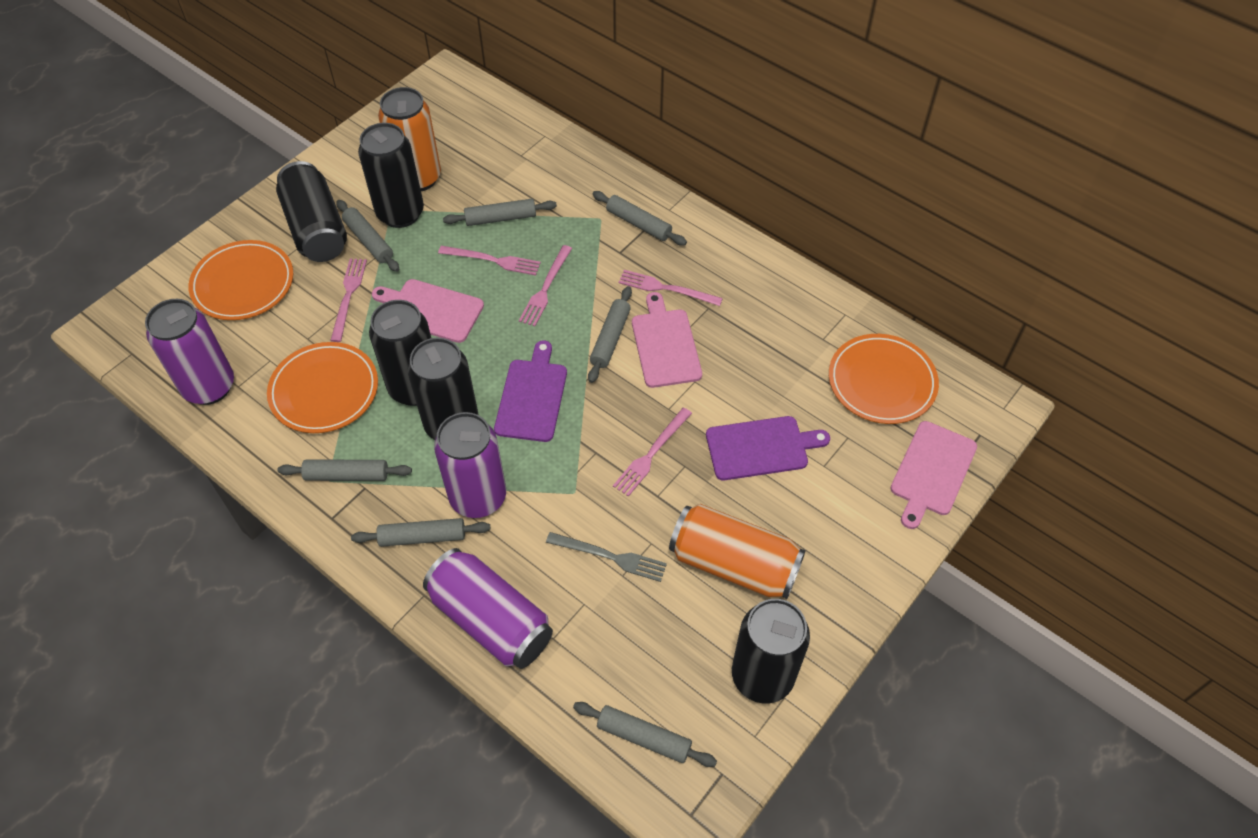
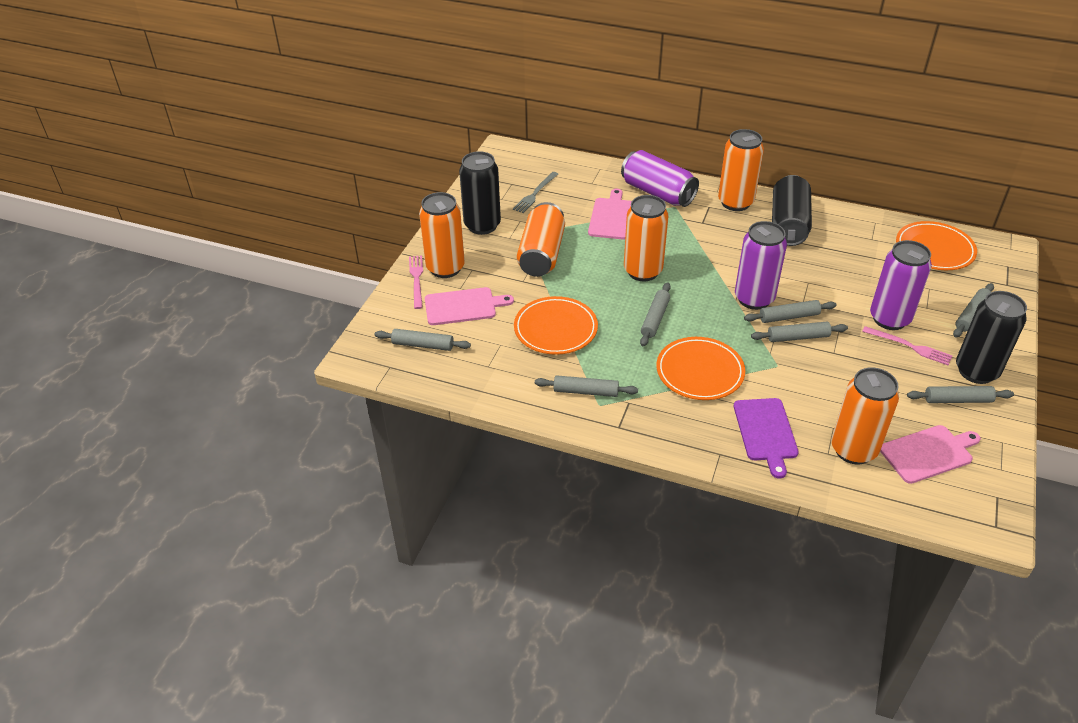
black can: 5 -> 3
orange can: 2 -> 5
pink fork: 5 -> 2
purple cutting board: 2 -> 1

